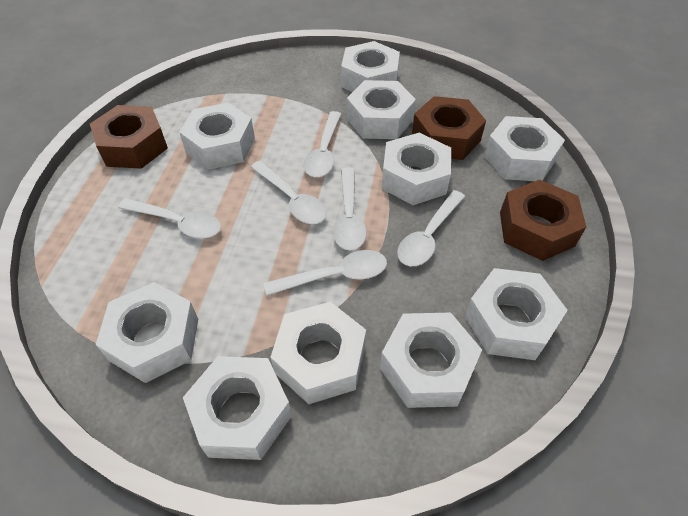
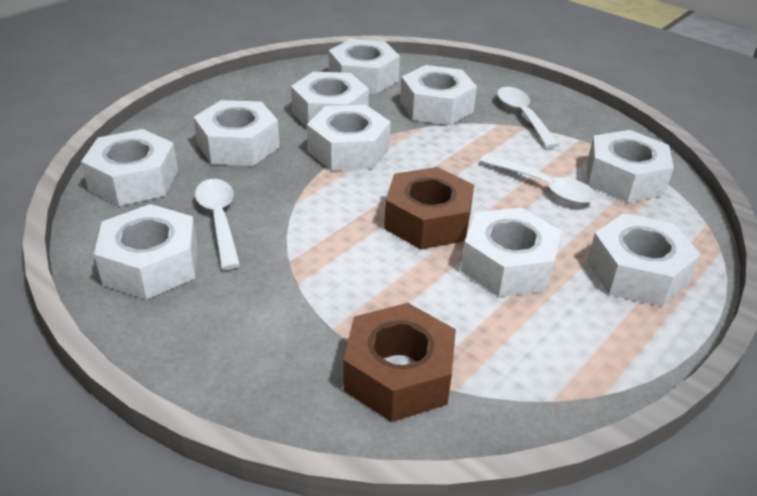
brown nut: 3 -> 2
white spoon: 6 -> 3

